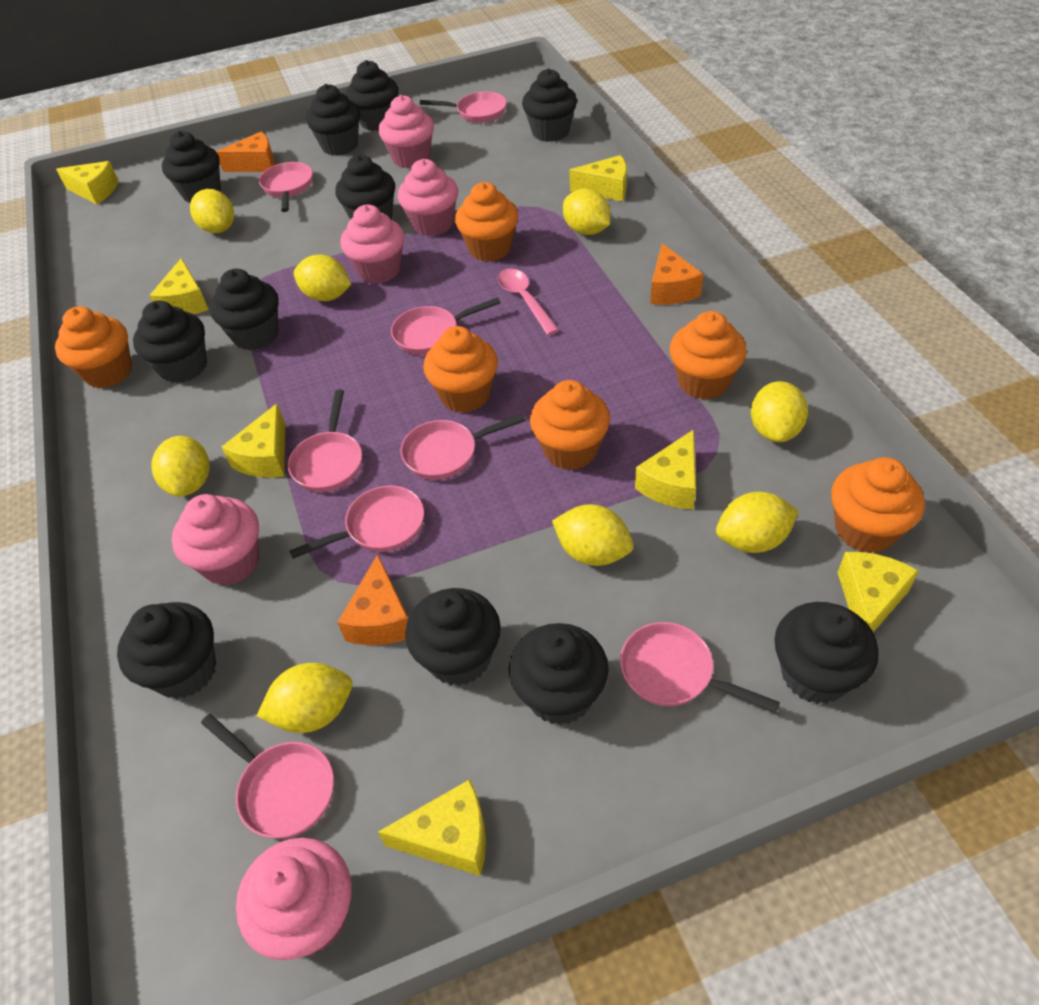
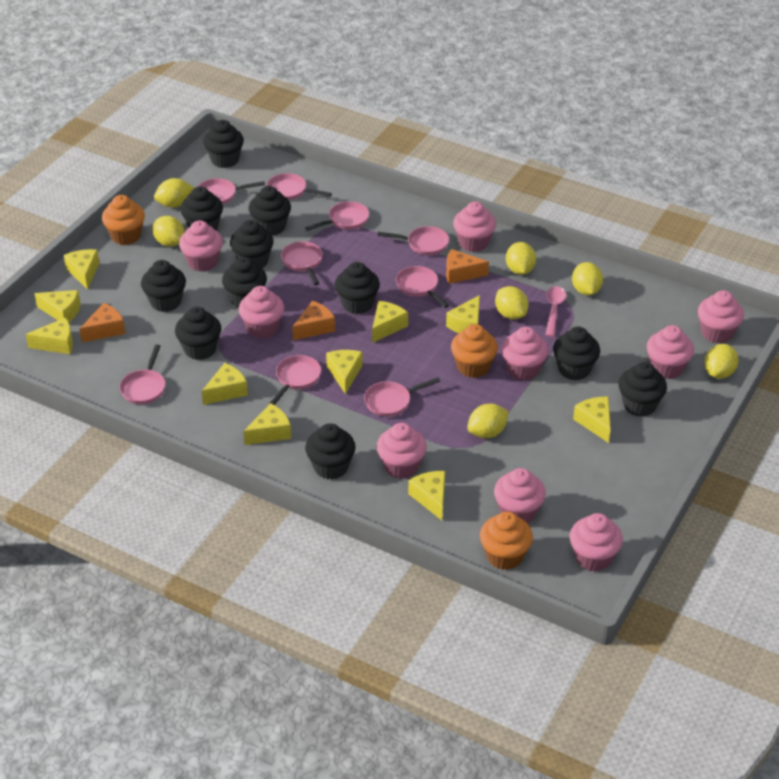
orange cupcake: 6 -> 3
pink cupcake: 5 -> 9
pink pan: 8 -> 9
yellow cheese: 7 -> 10
yellow lemon: 8 -> 7

